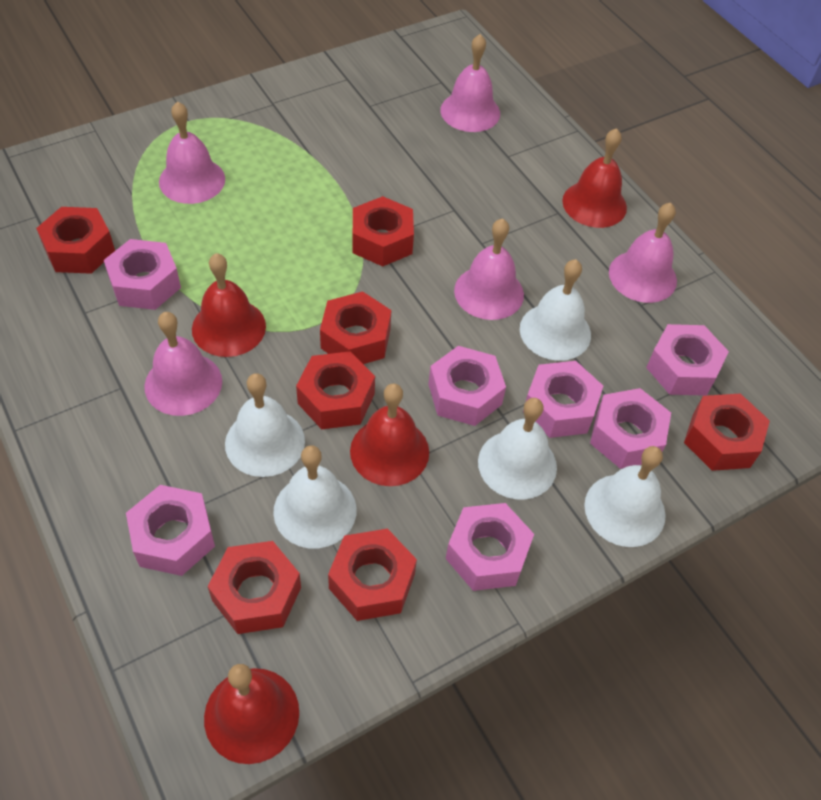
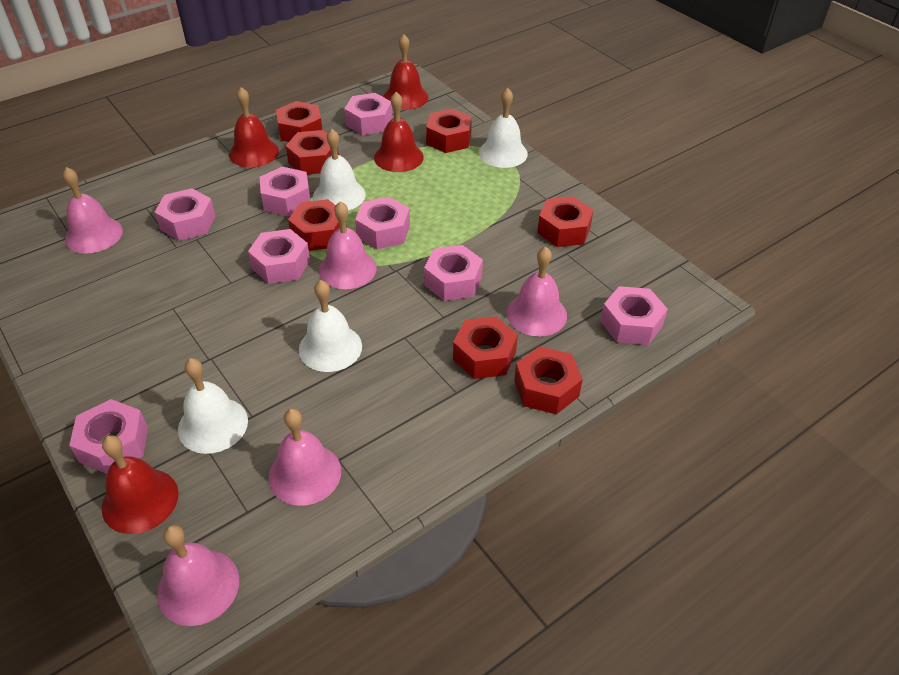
pink nut: 7 -> 8
white bell: 5 -> 4

